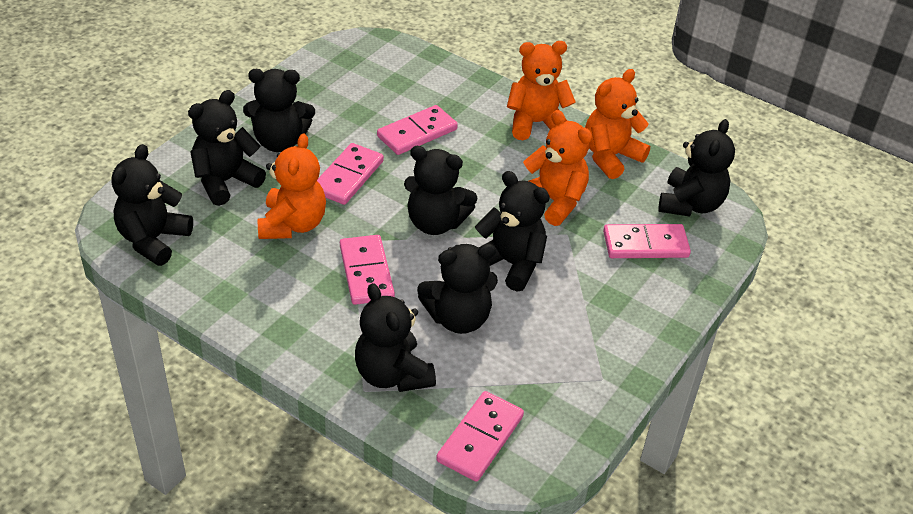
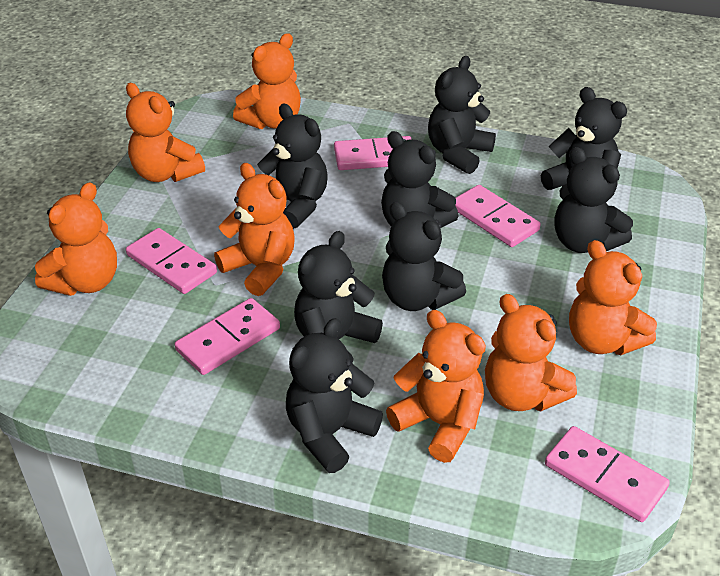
orange teddy bear: 4 -> 7

